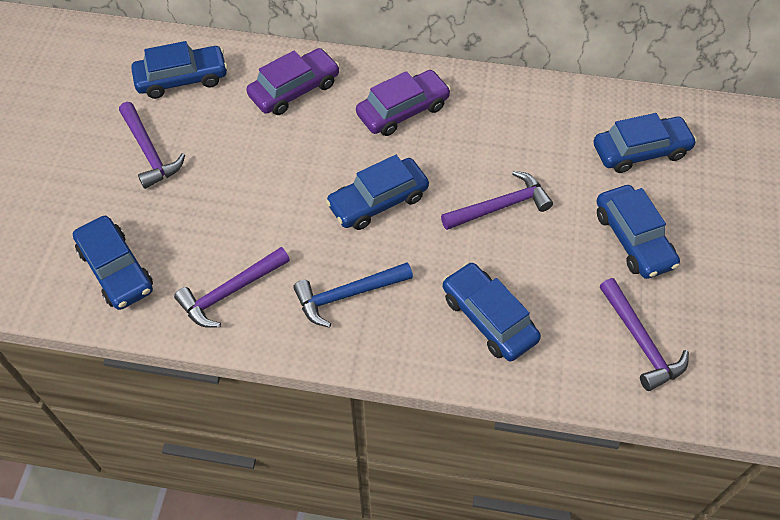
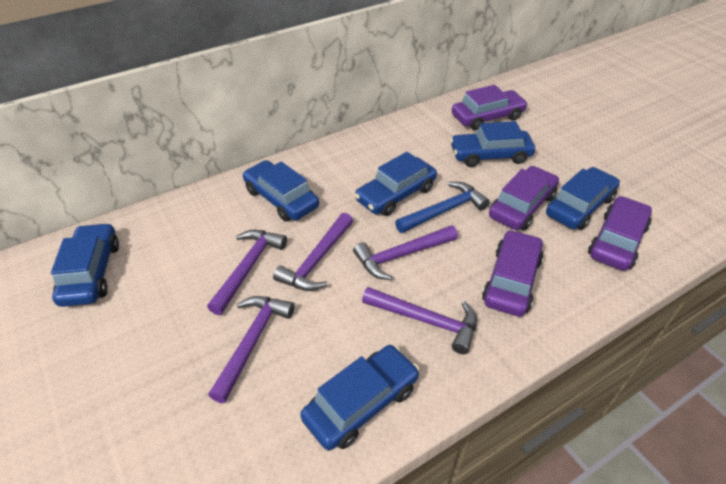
purple car: 2 -> 4
purple hammer: 4 -> 5

